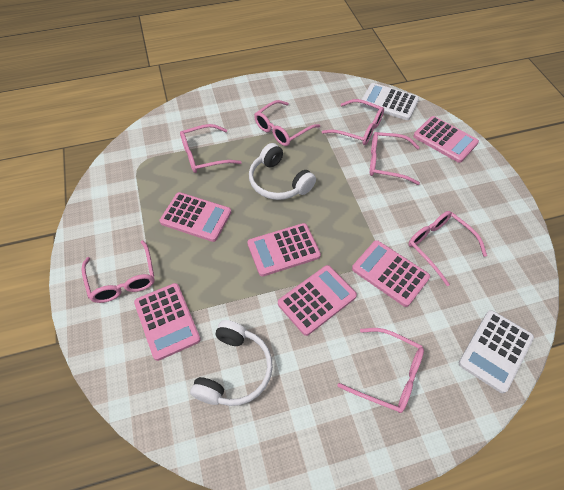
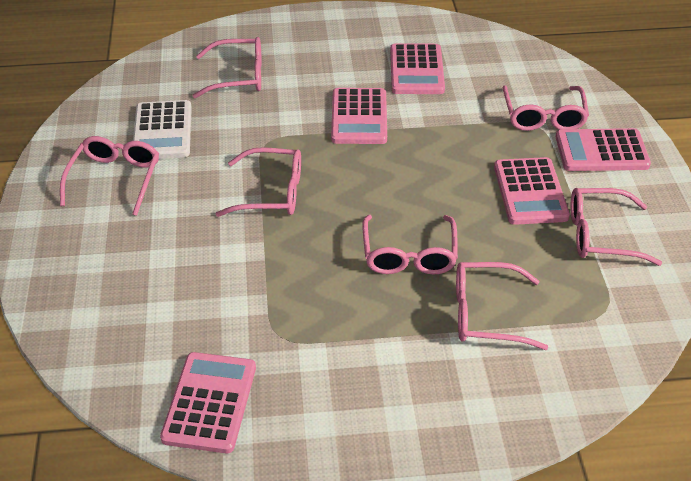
pink calculator: 6 -> 5
white calculator: 2 -> 1
white headphones: 2 -> 0

